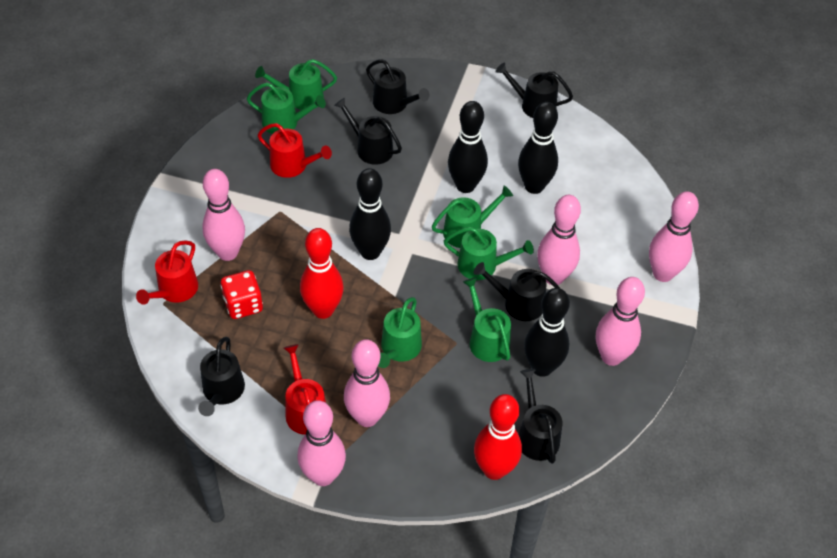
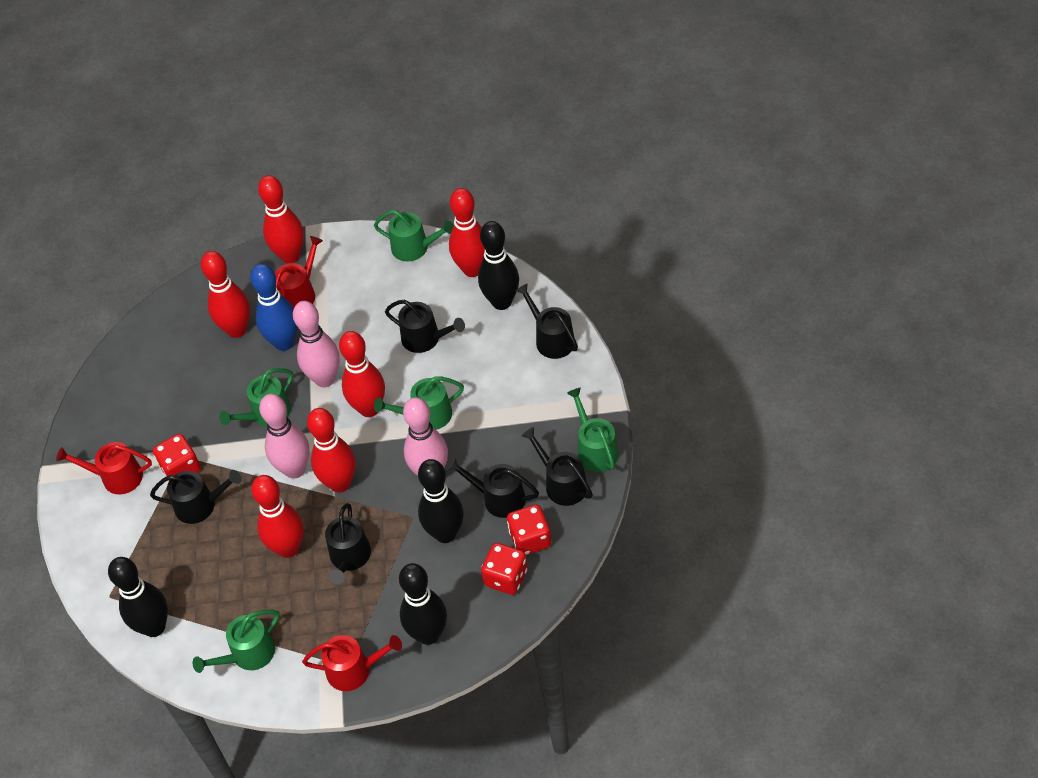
blue bowling pin: 0 -> 1
green watering can: 6 -> 5
pink bowling pin: 6 -> 3
red bowling pin: 2 -> 6
red dice: 1 -> 3

